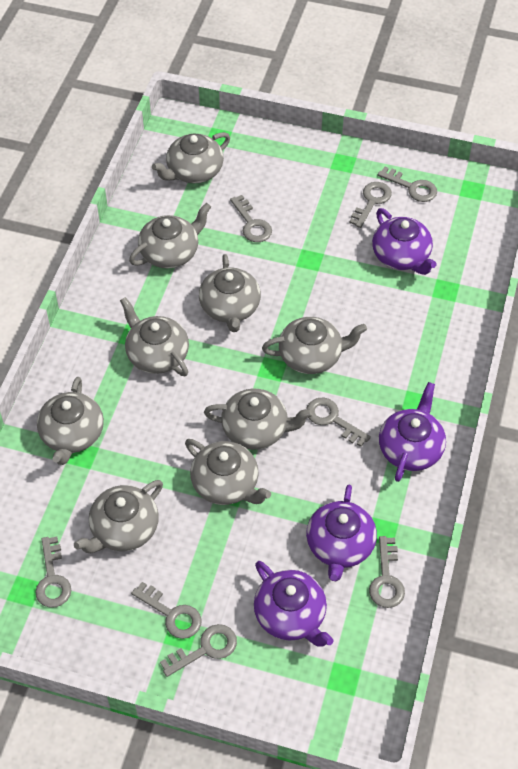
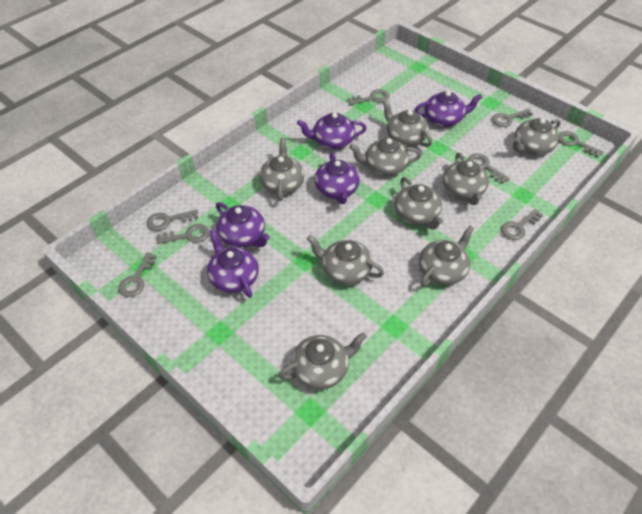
purple teapot: 4 -> 5

